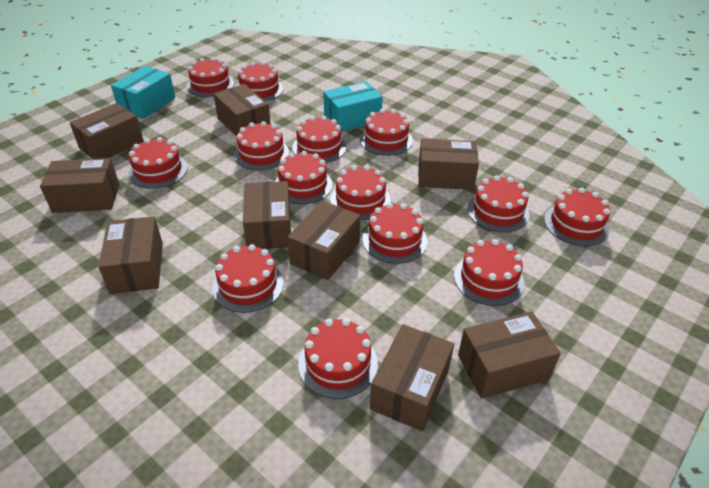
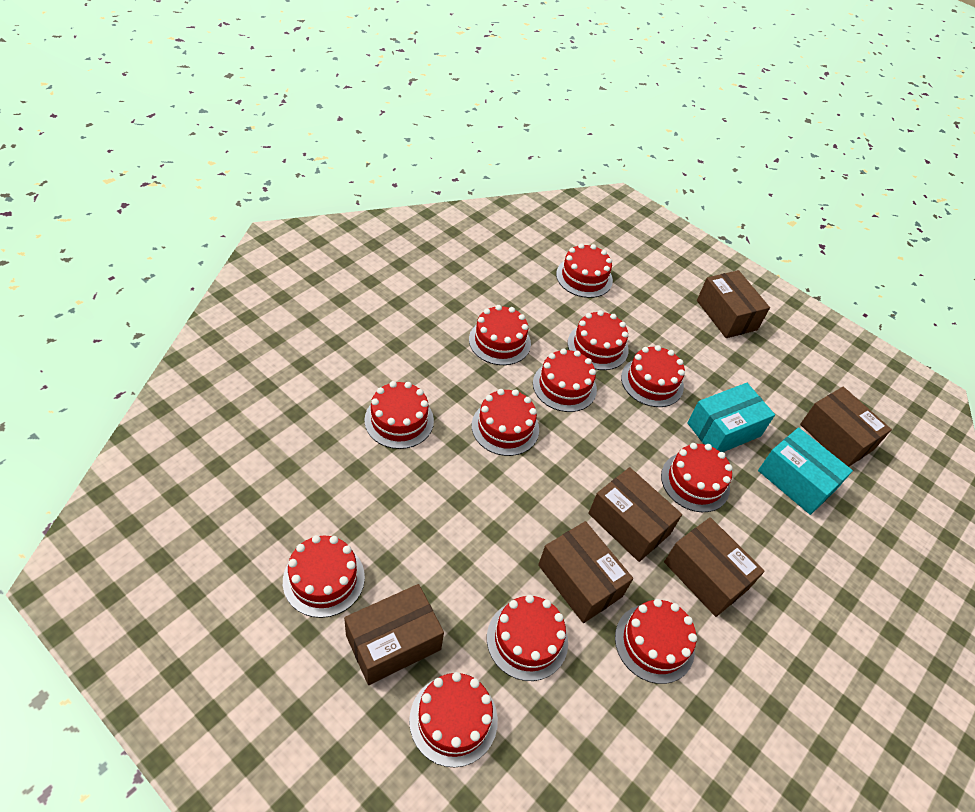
brown box: 9 -> 6
red cake: 14 -> 12

